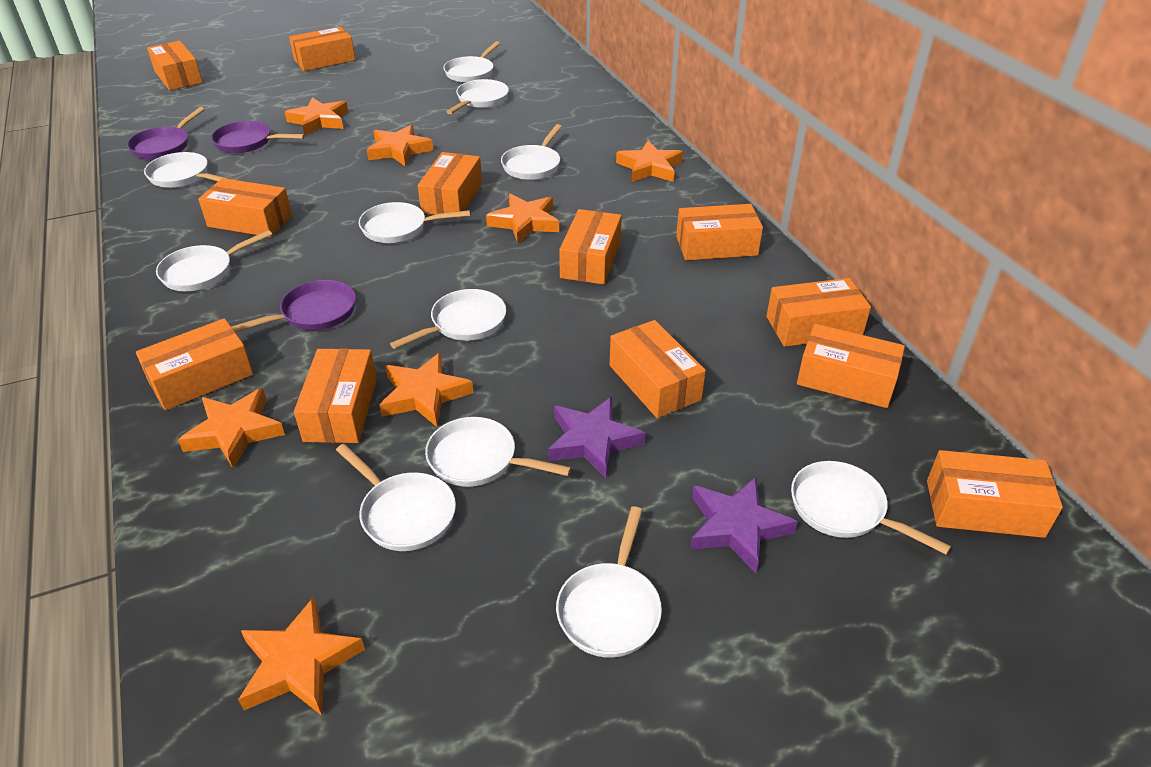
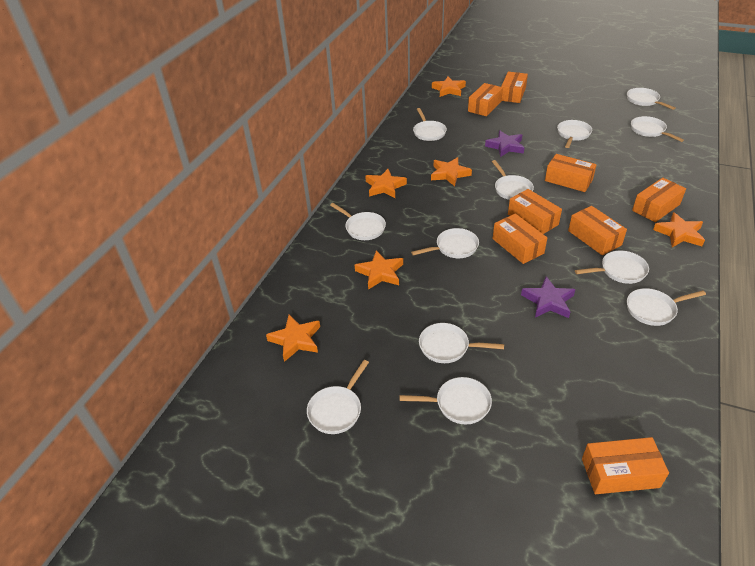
orange box: 12 -> 8
orange star: 7 -> 6
purple pan: 3 -> 0
white pan: 11 -> 12

